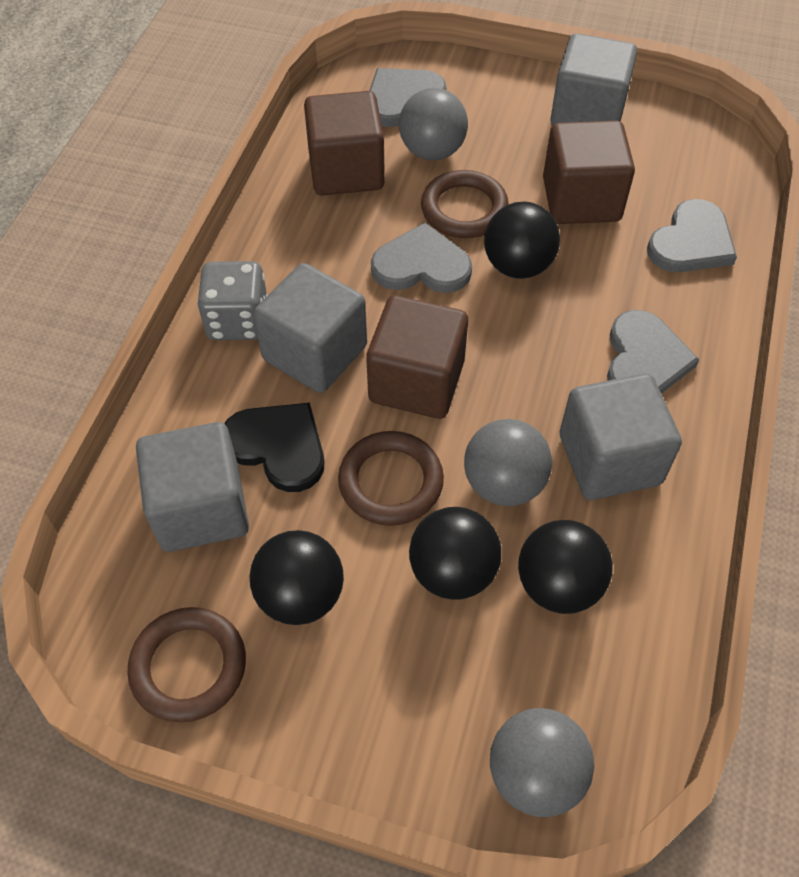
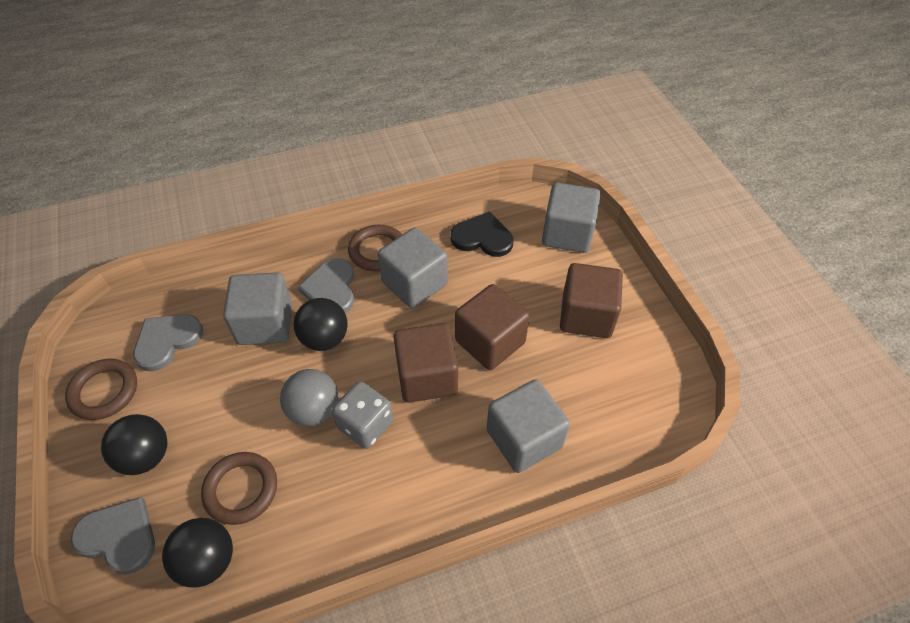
black ball: 4 -> 3
grey ball: 3 -> 1
grey heart: 4 -> 3

